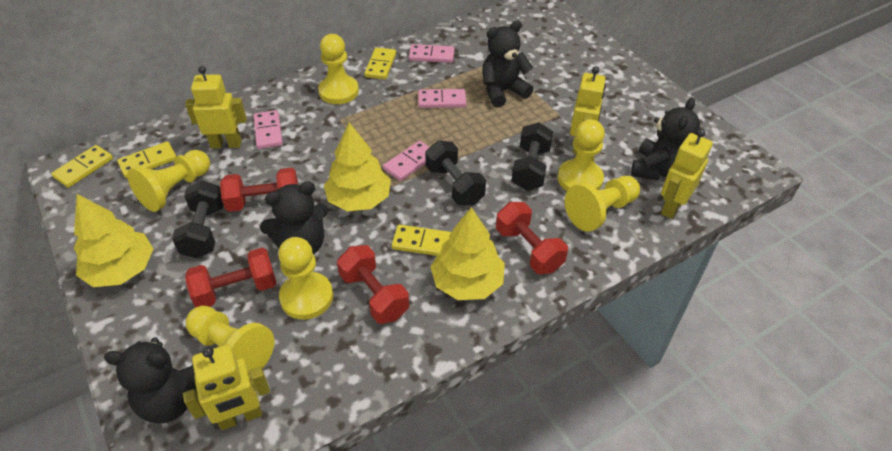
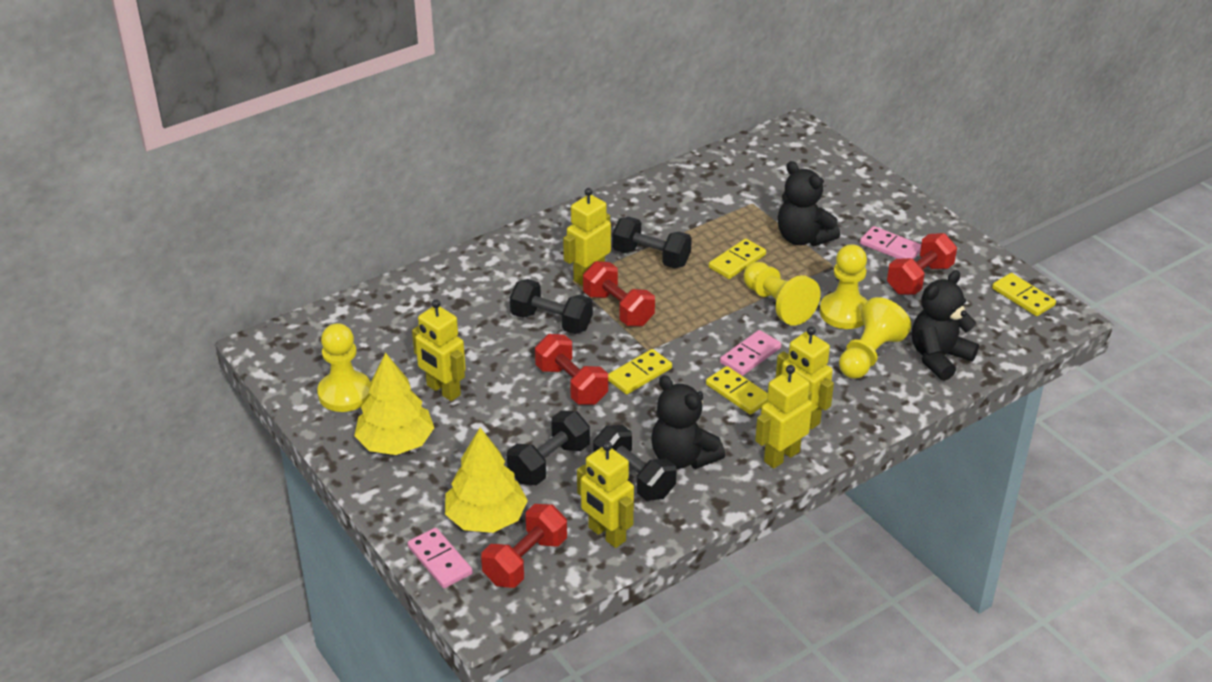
black dumbbell: 3 -> 4
black teddy bear: 4 -> 3
pink domino: 4 -> 3
yellow pawn: 6 -> 4
yellow robot: 4 -> 5
yellow tree: 3 -> 2

